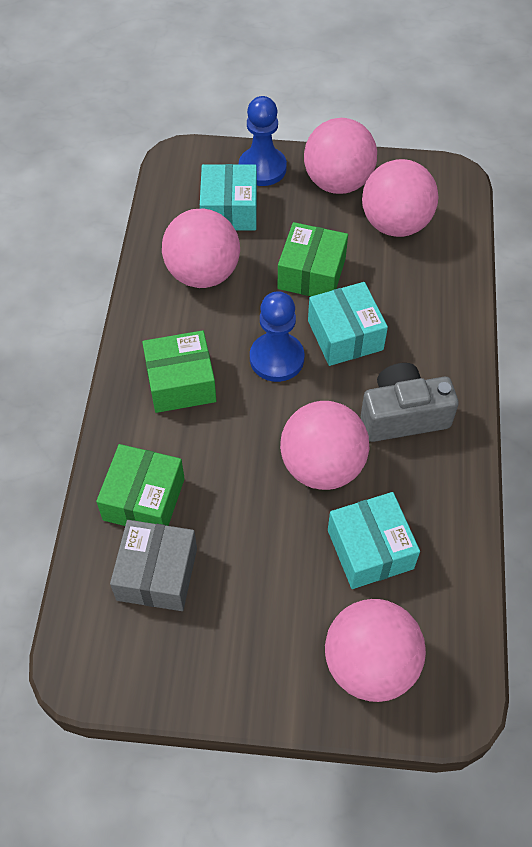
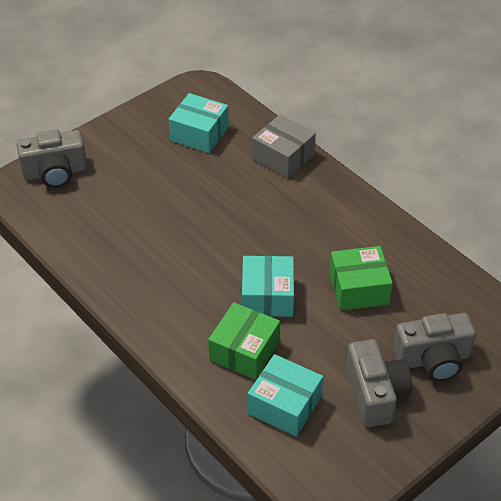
blue pawn: 2 -> 0
green box: 3 -> 2
grey camera: 1 -> 3
pink ball: 5 -> 0

